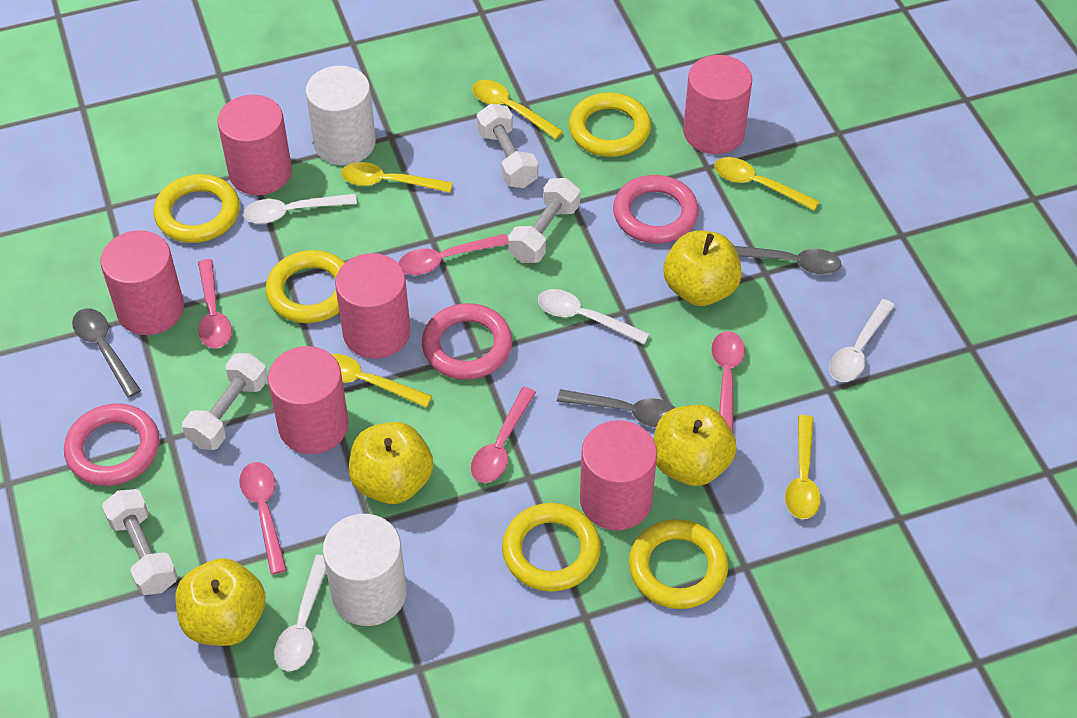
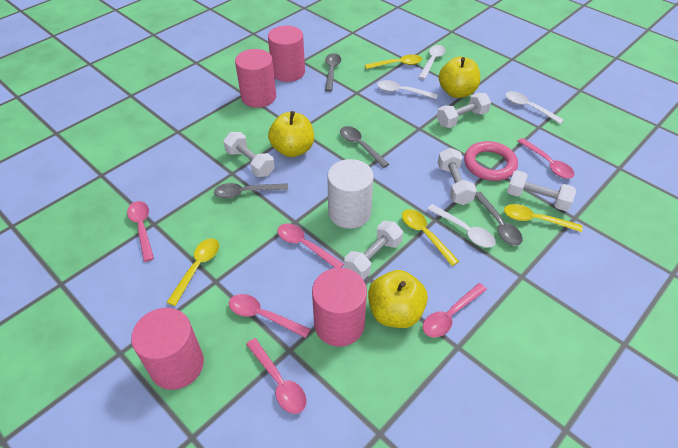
grey spoon: 3 -> 4
pink cylinder: 6 -> 4
pink ring: 3 -> 1
pink spoon: 5 -> 6
white cylinder: 2 -> 1
white dumbbell: 4 -> 5
yellow apple: 4 -> 3
yellow ring: 5 -> 0
yellow spoon: 5 -> 4

